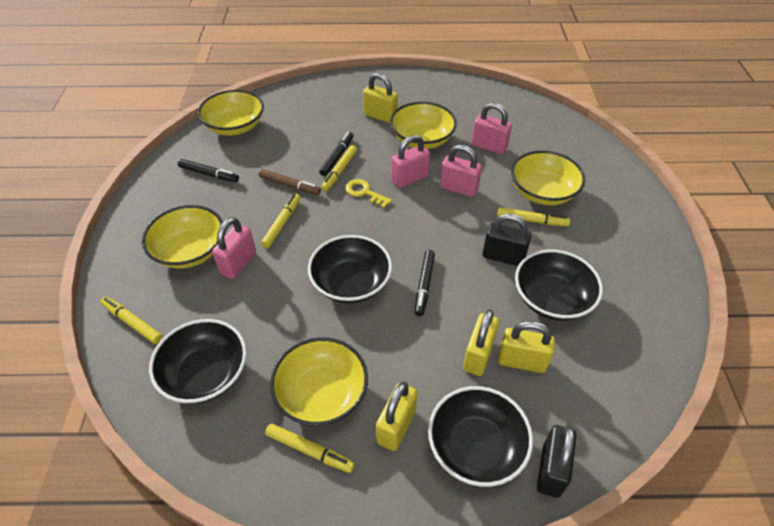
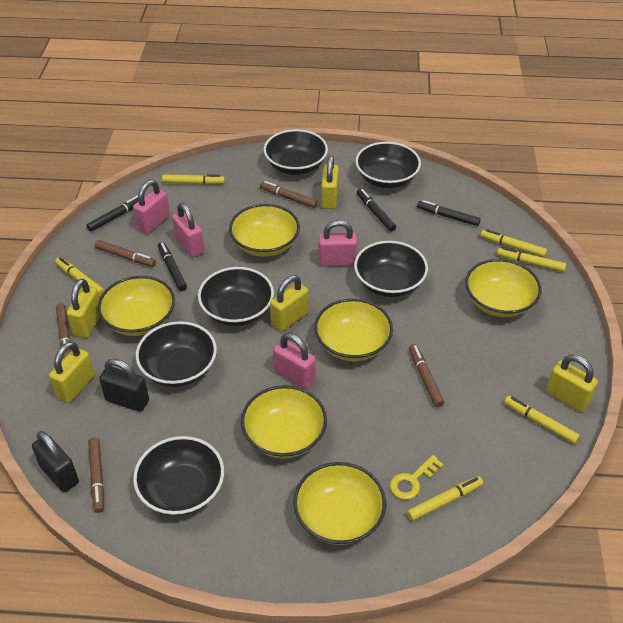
black bowl: 4 -> 6
black marker: 3 -> 4
brown marker: 1 -> 5
yellow bowl: 5 -> 6
yellow marker: 5 -> 6
yellow padlock: 4 -> 5

